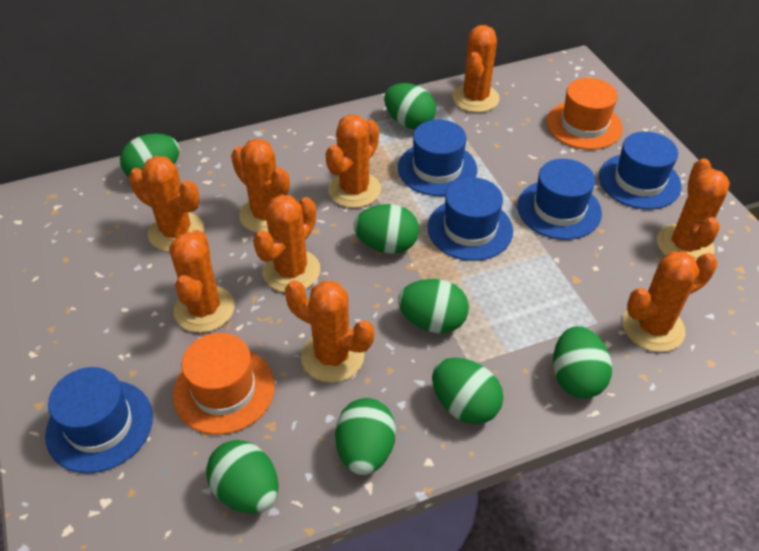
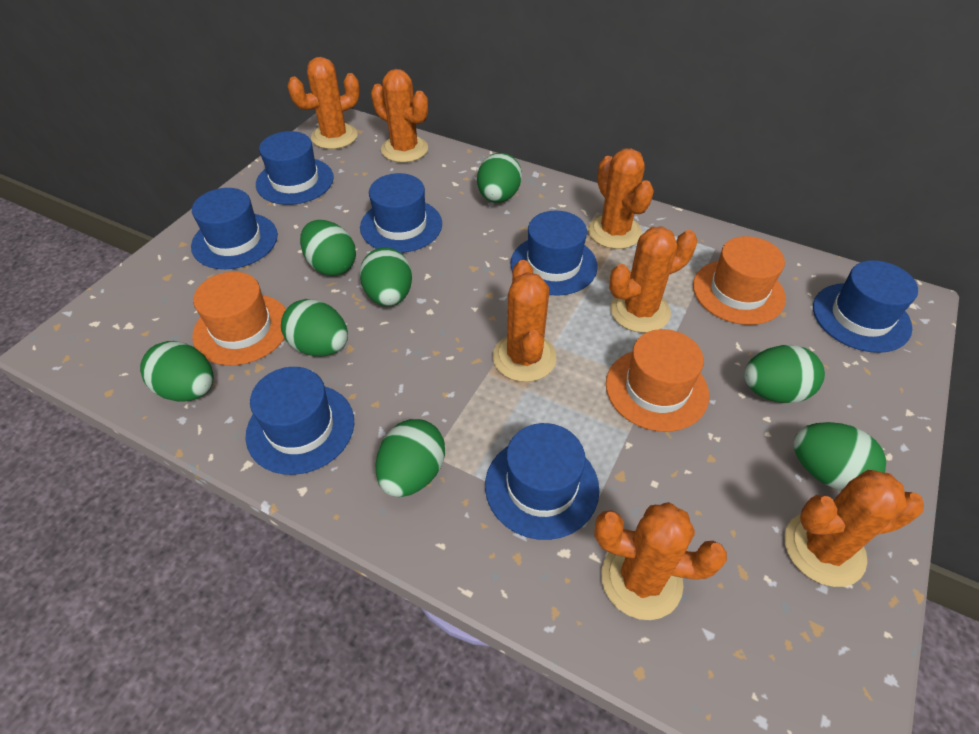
blue hat: 5 -> 7
orange cactus: 9 -> 7
orange hat: 2 -> 3

